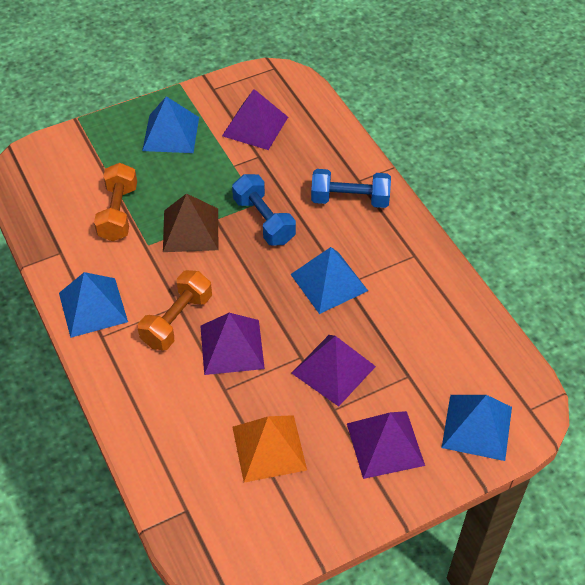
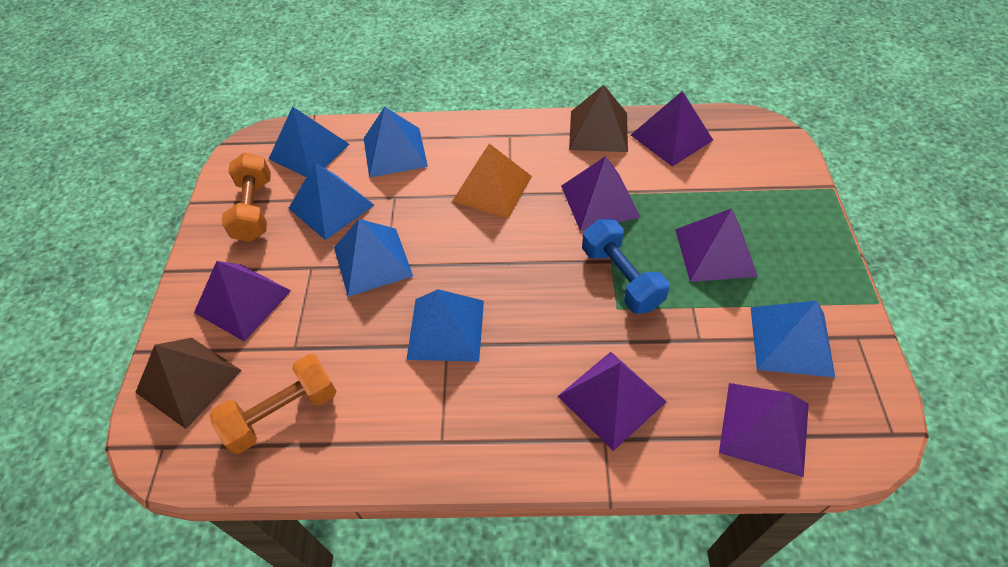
blue dumbbell: 2 -> 1
blue pyramid: 4 -> 6
brown pyramid: 1 -> 2
purple pyramid: 4 -> 6

